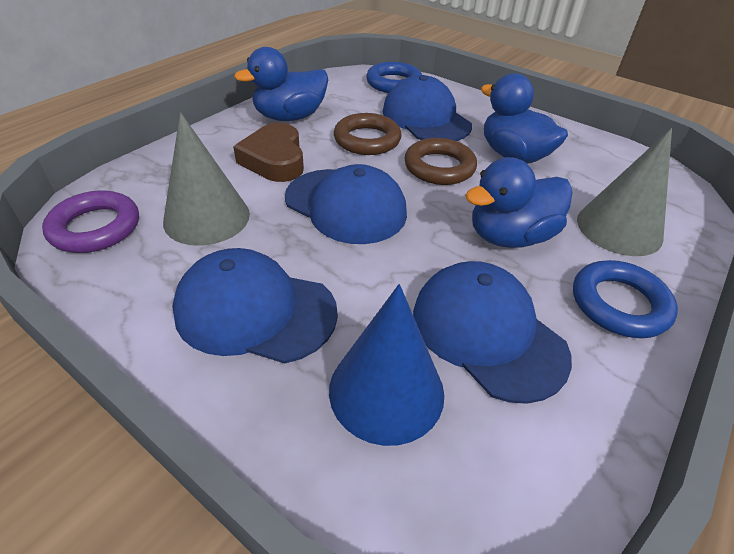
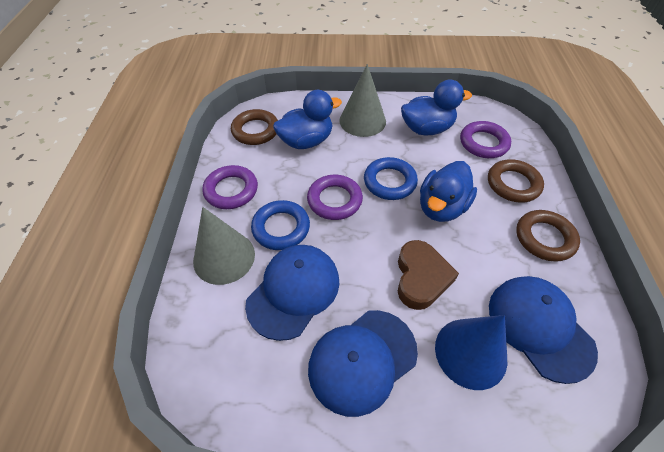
blue cap: 4 -> 3
brown ring: 2 -> 3
purple ring: 1 -> 3

